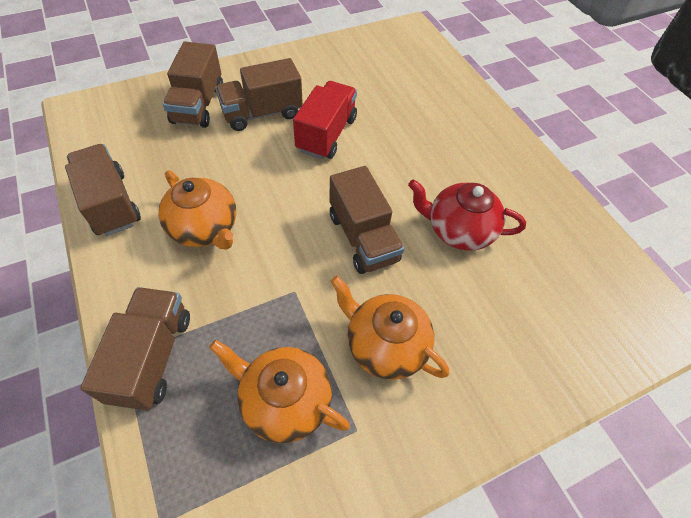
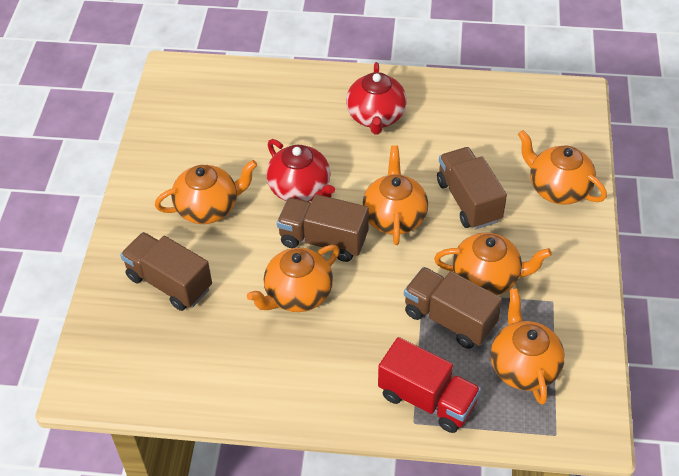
brown truck: 5 -> 4
orange teapot: 3 -> 6
red teapot: 1 -> 2

